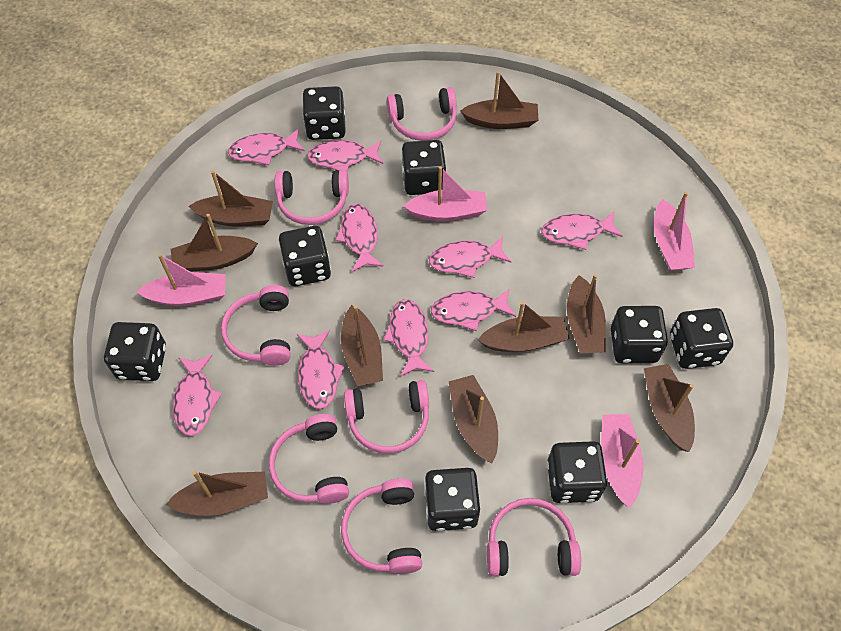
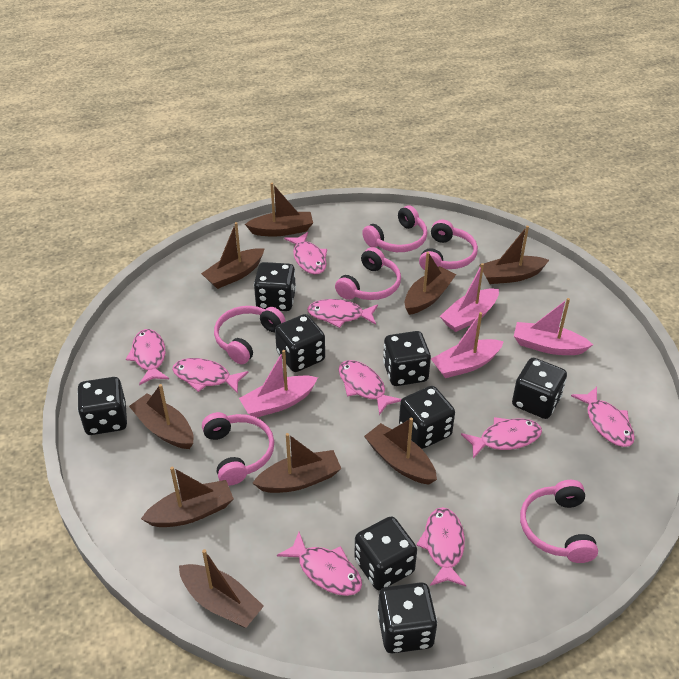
pink headphones: 7 -> 6

